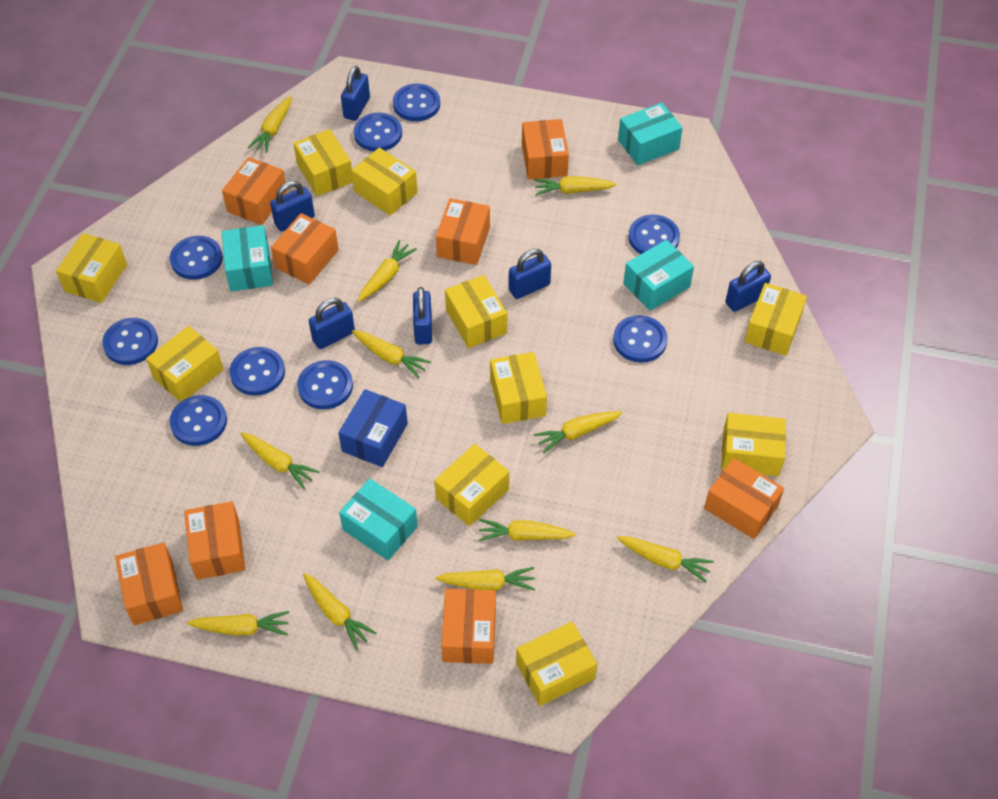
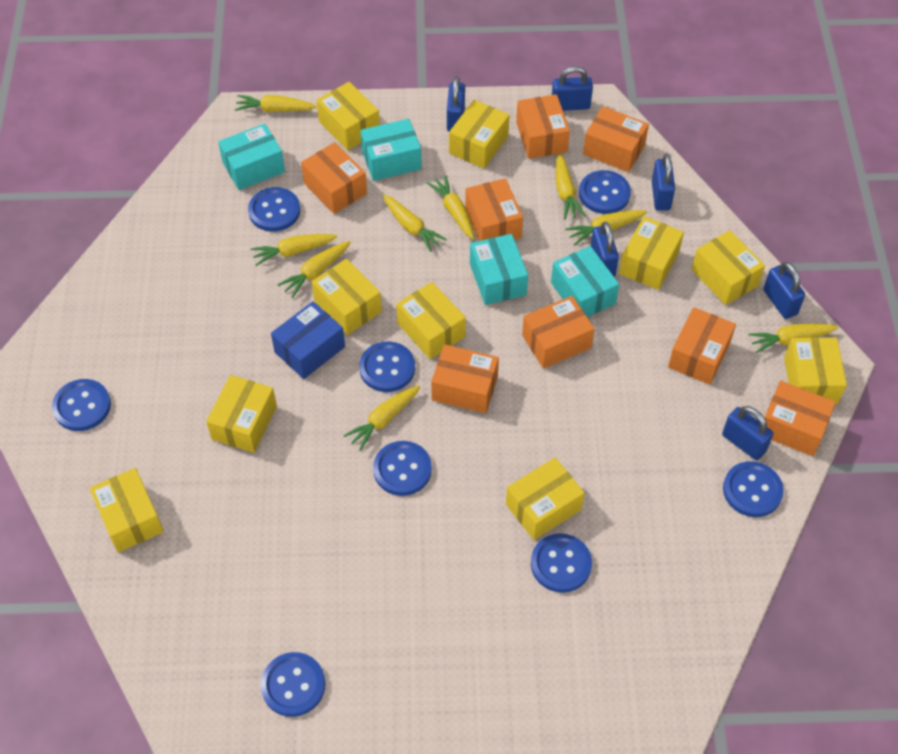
blue button: 9 -> 8
yellow carrot: 11 -> 9

